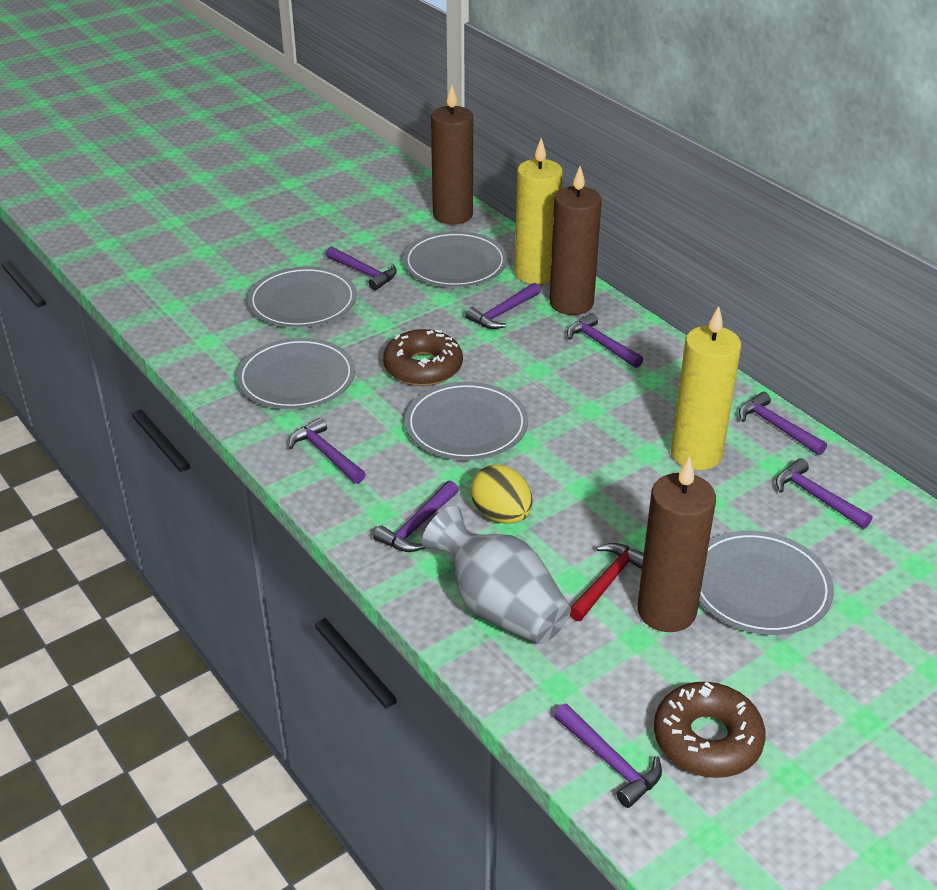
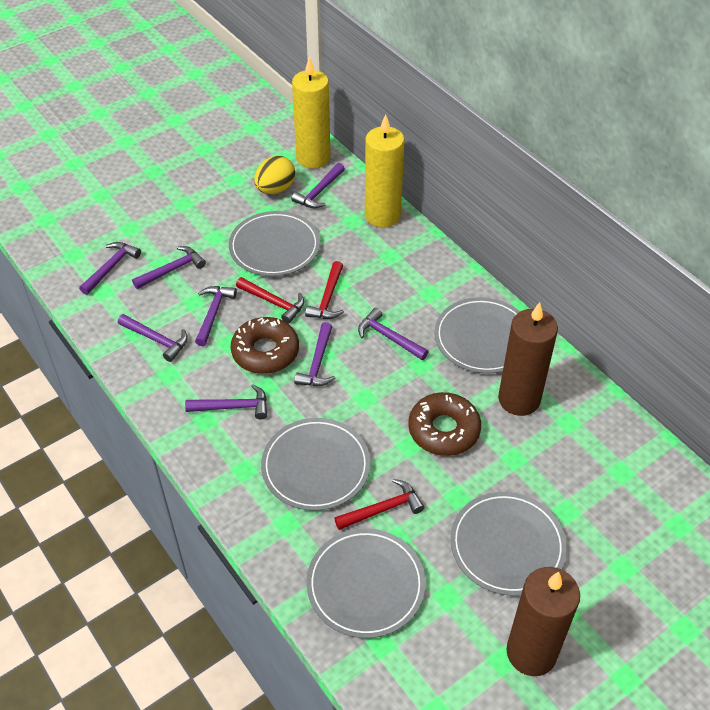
brown candle: 3 -> 2
grey vase: 1 -> 0
red hammer: 1 -> 3

